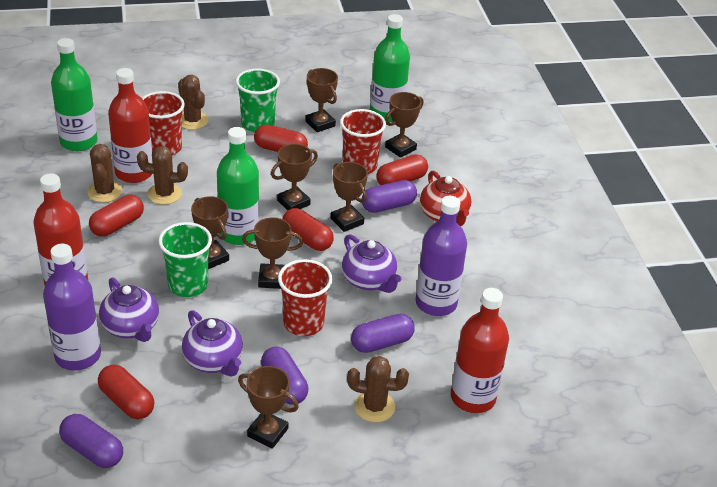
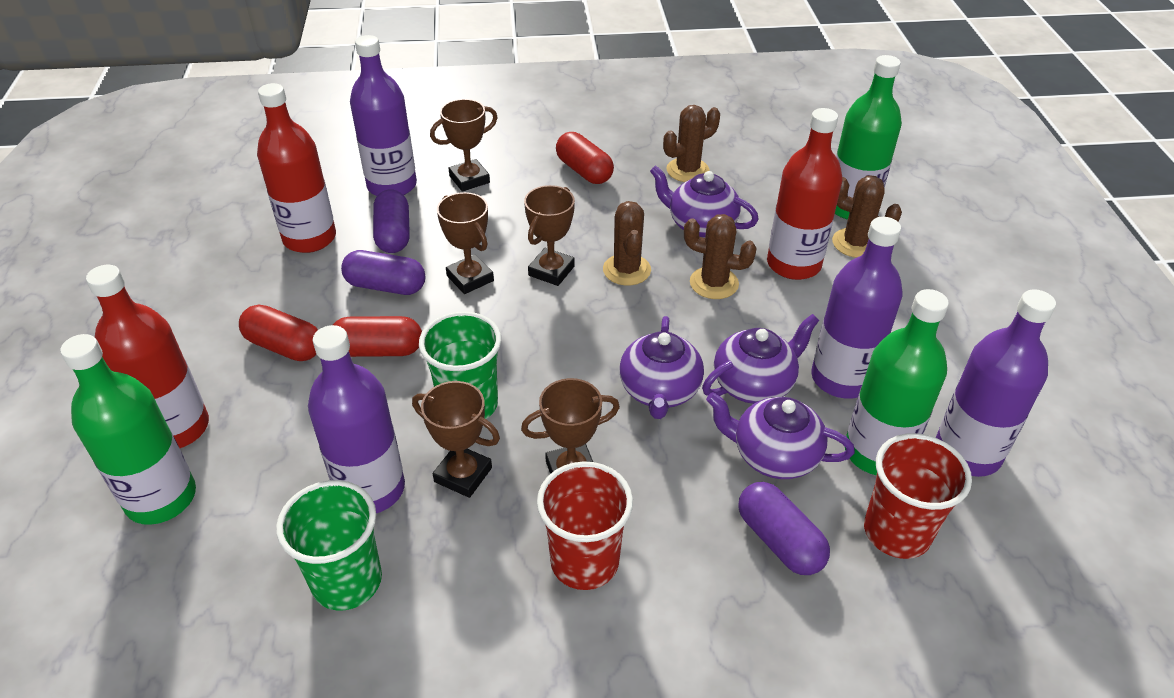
brown trophy: 7 -> 5
purple bottle: 2 -> 4
purple capsule: 4 -> 3
purple teapot: 3 -> 4
red capsule: 5 -> 3
red cup: 3 -> 2
red teapot: 1 -> 0

